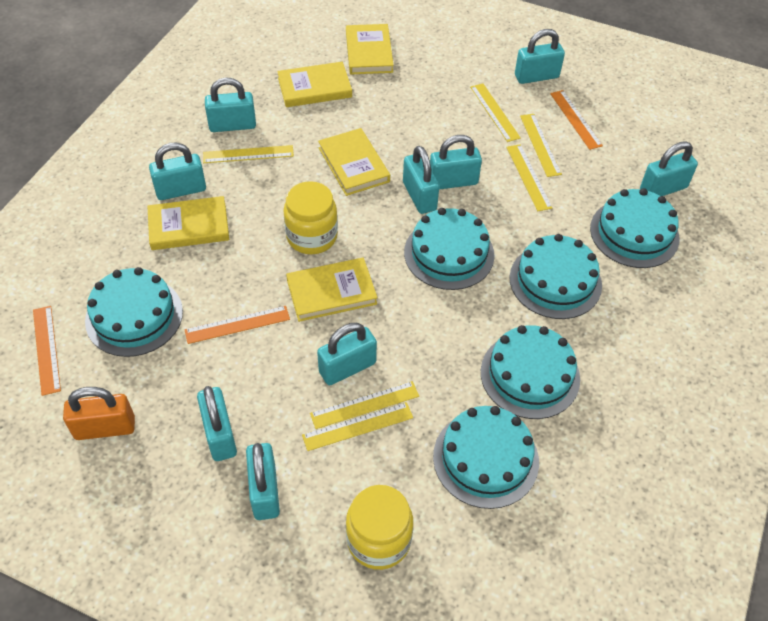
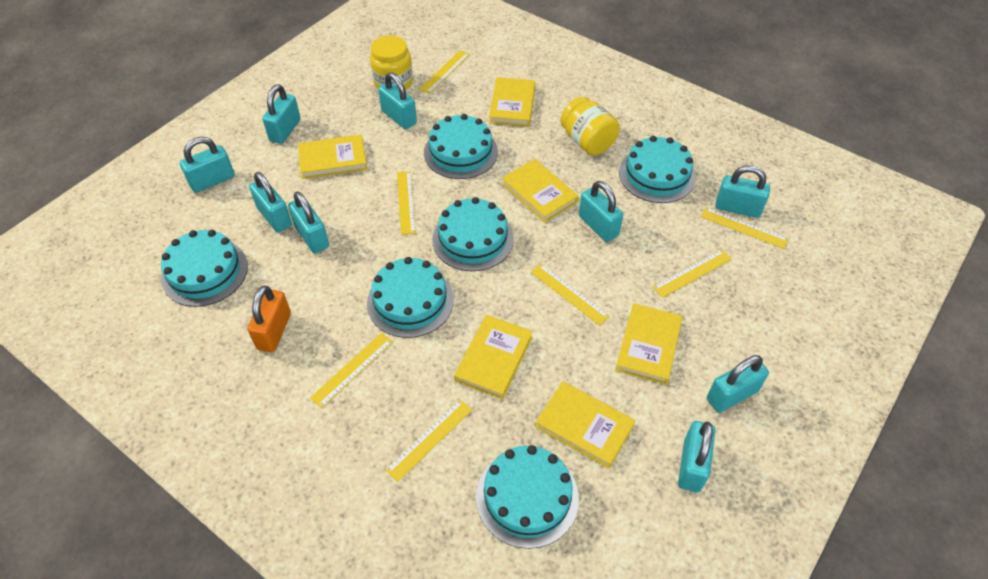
orange ruler: 3 -> 0
yellow book: 5 -> 6
yellow ruler: 6 -> 7

